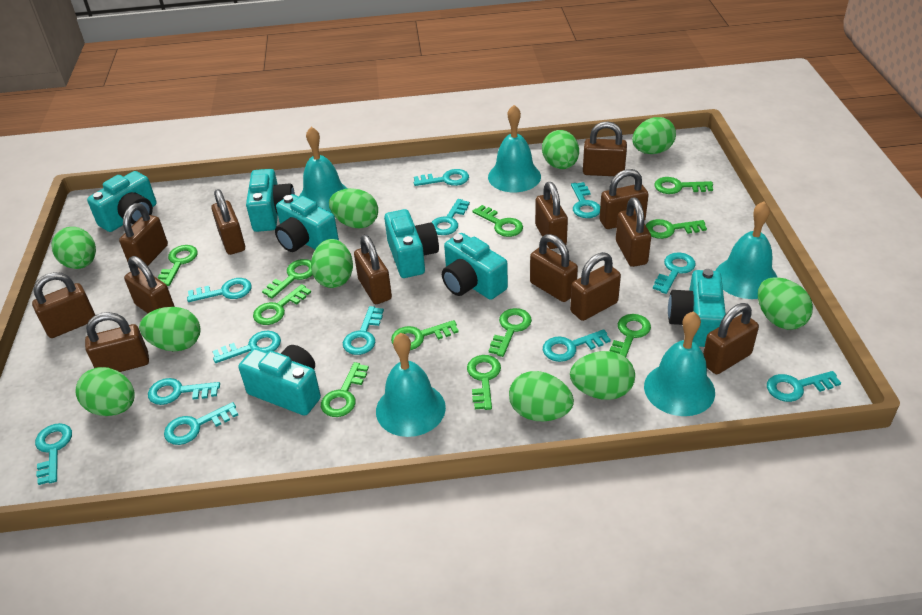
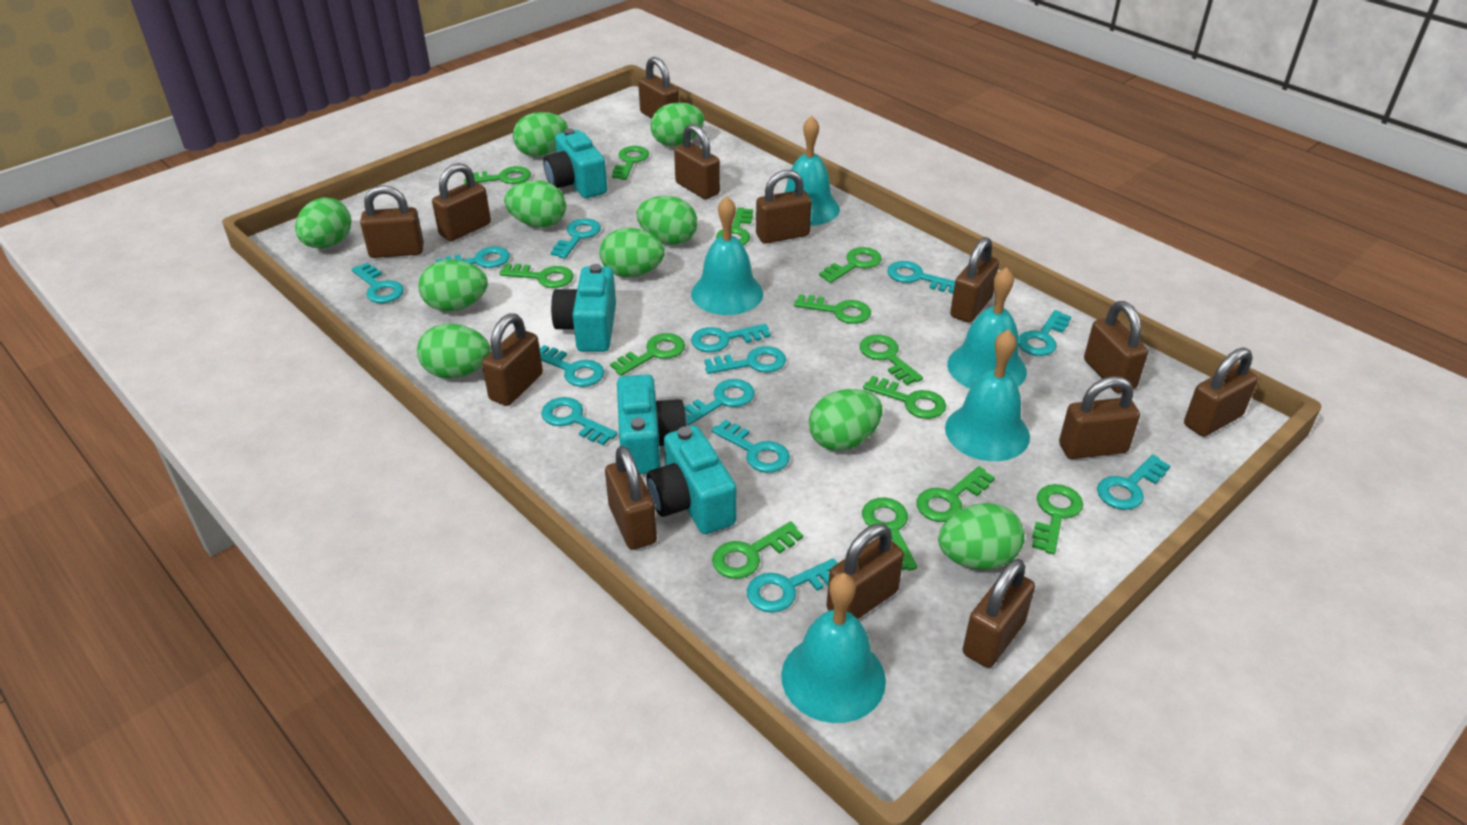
green key: 11 -> 13
turquoise camera: 7 -> 4
turquoise key: 12 -> 13

